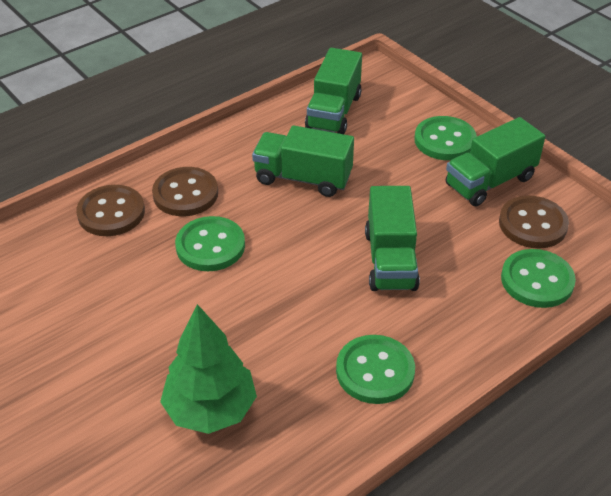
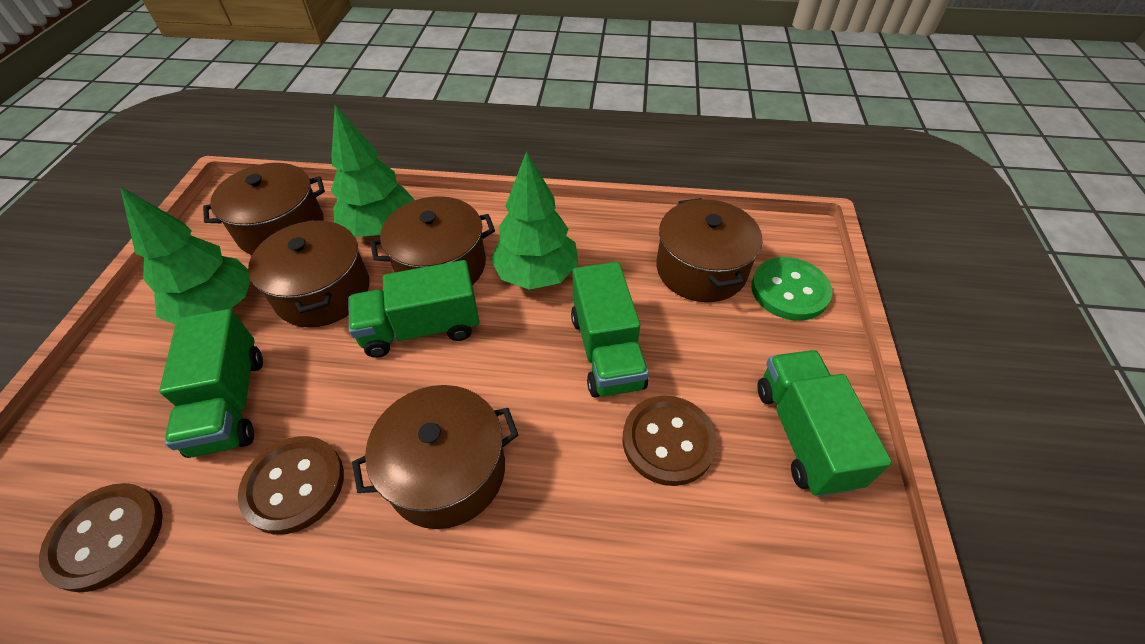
brown pot: 0 -> 5
green button: 4 -> 1
green tree: 1 -> 3

